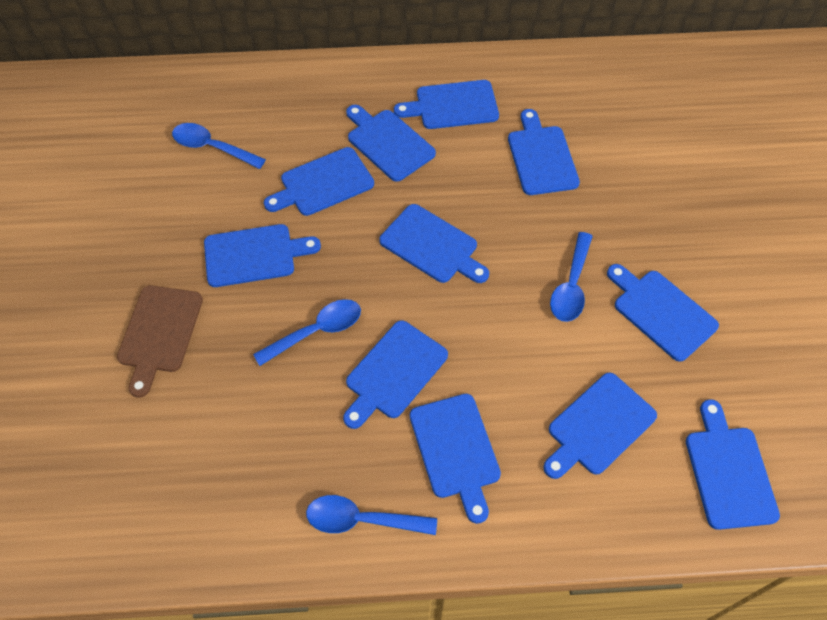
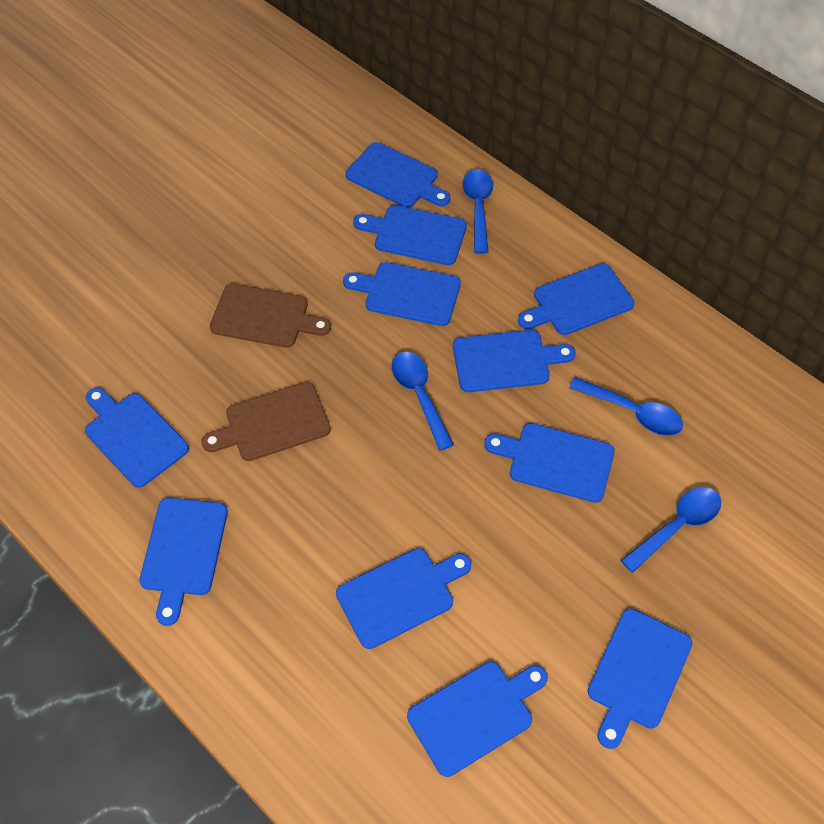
brown cutting board: 1 -> 2

